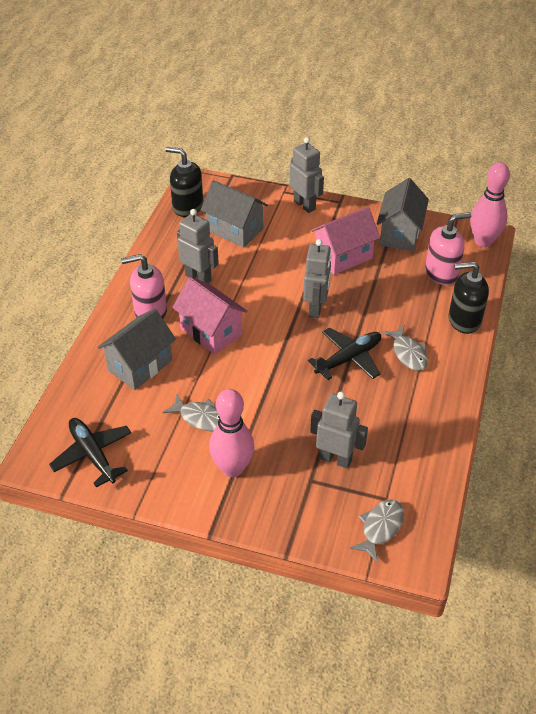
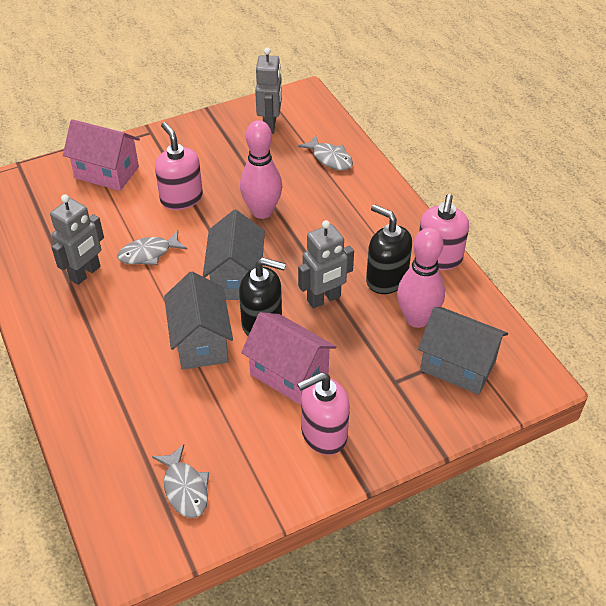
black plane: 2 -> 0
grey robot: 4 -> 3
pink soap dispenser: 2 -> 3

